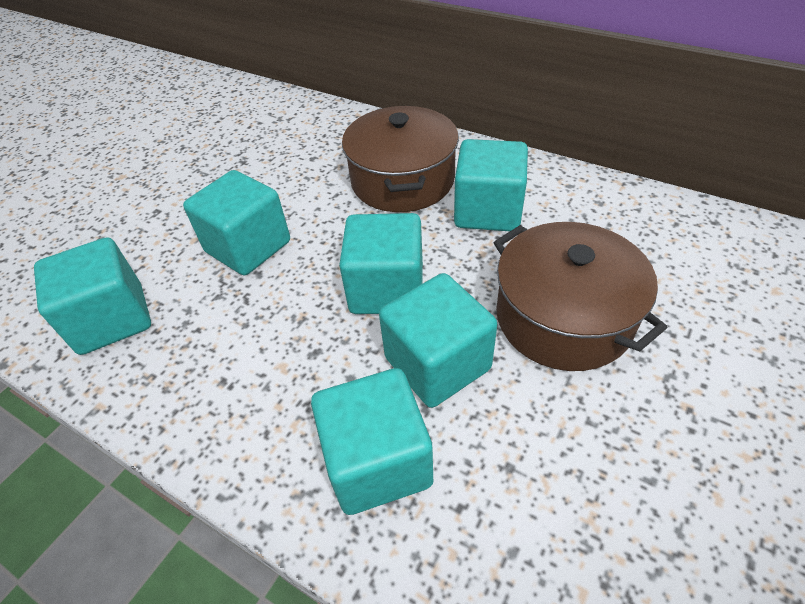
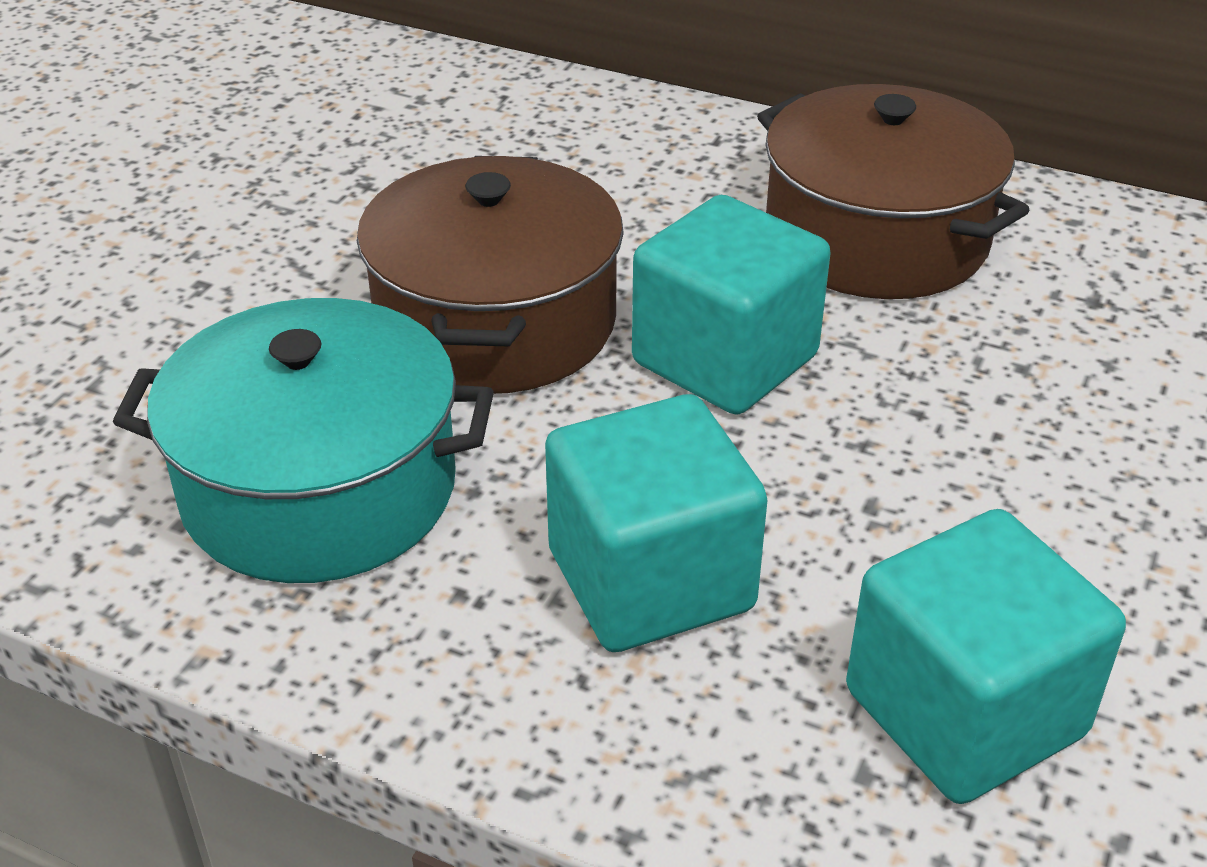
turquoise cube: 6 -> 3
turquoise pot: 0 -> 1

